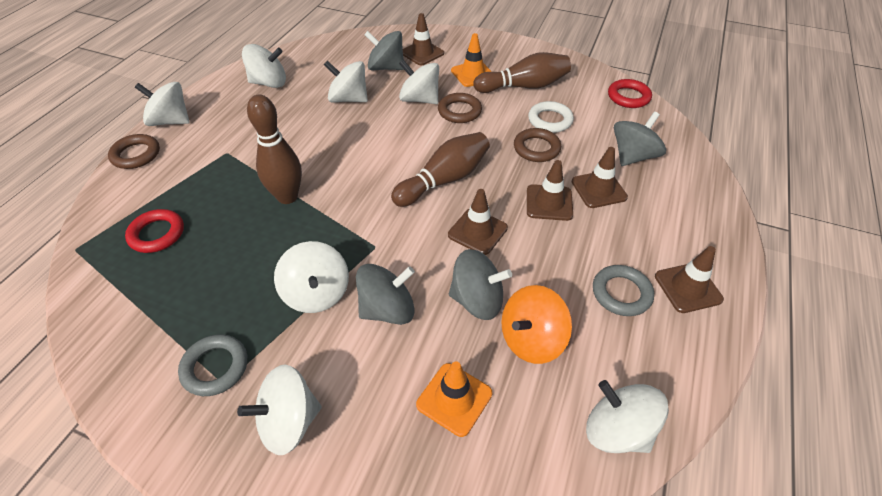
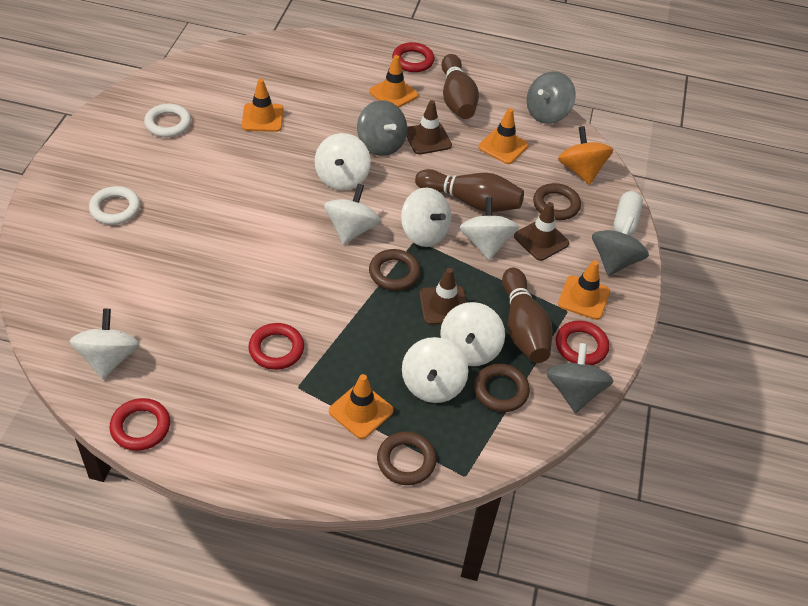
brown ring: 3 -> 4
brown traffic cone: 5 -> 3
grey ring: 2 -> 0
orange traffic cone: 2 -> 5
red ring: 2 -> 4
white capsule: 0 -> 1
white ring: 1 -> 2

